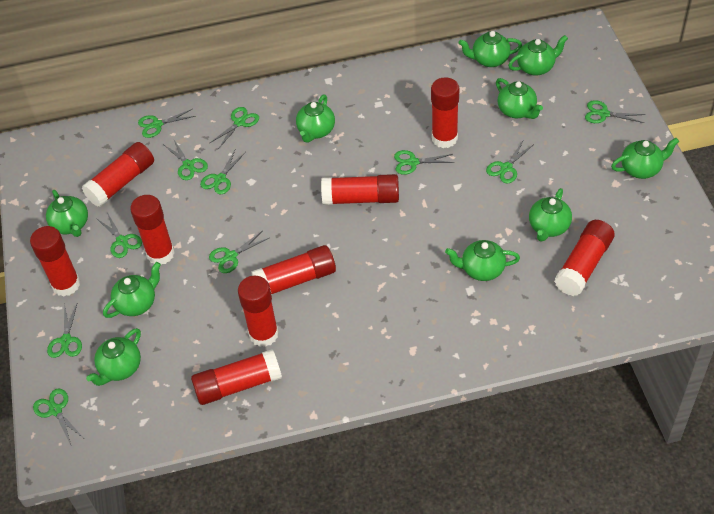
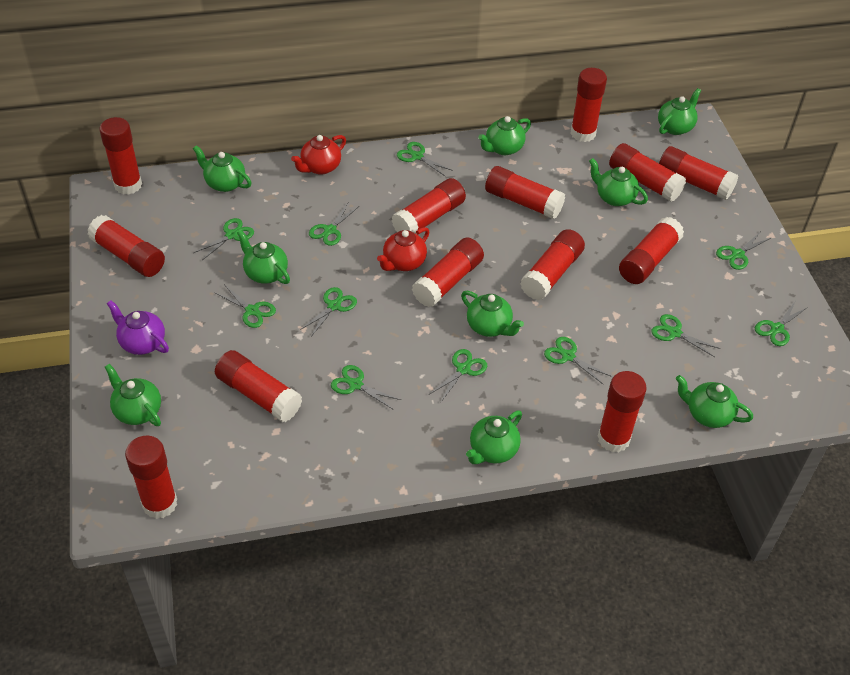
green teapot: 10 -> 9
purple teapot: 0 -> 1
red glue stick: 9 -> 13
red teapot: 0 -> 2

